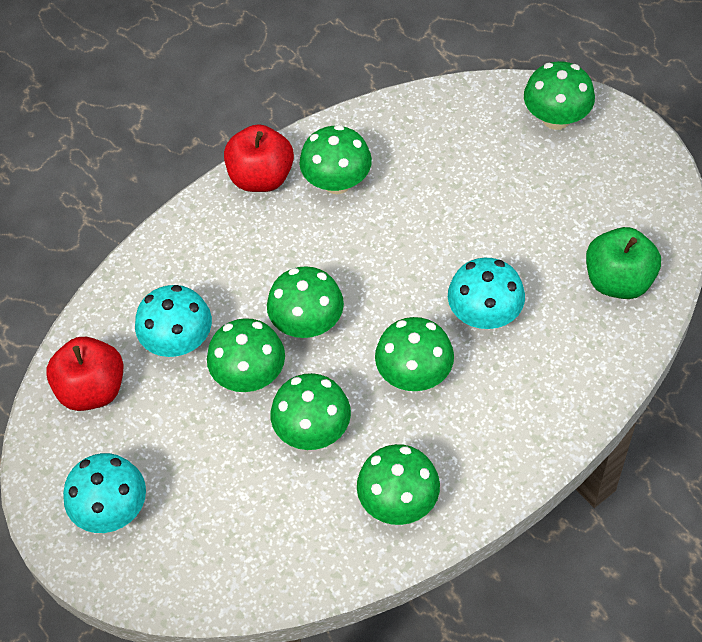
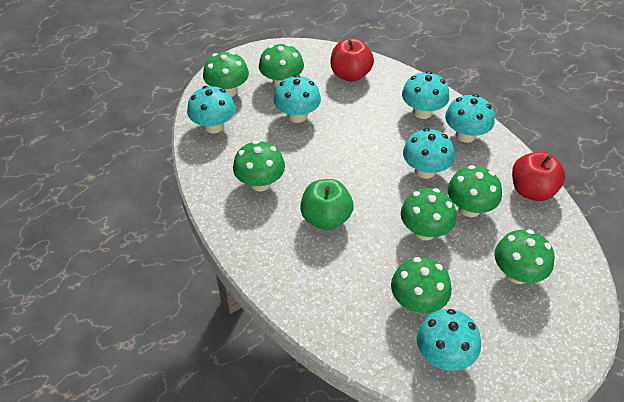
turquoise mushroom: 3 -> 6

